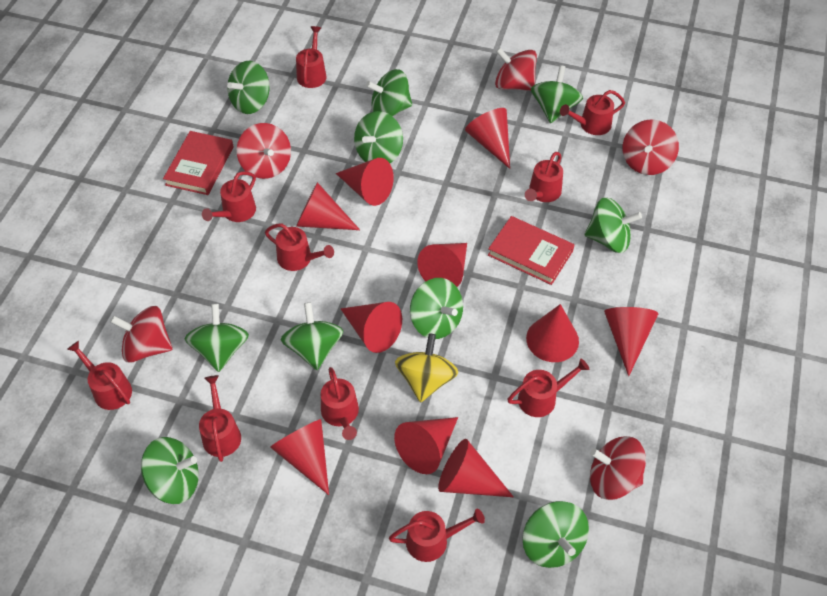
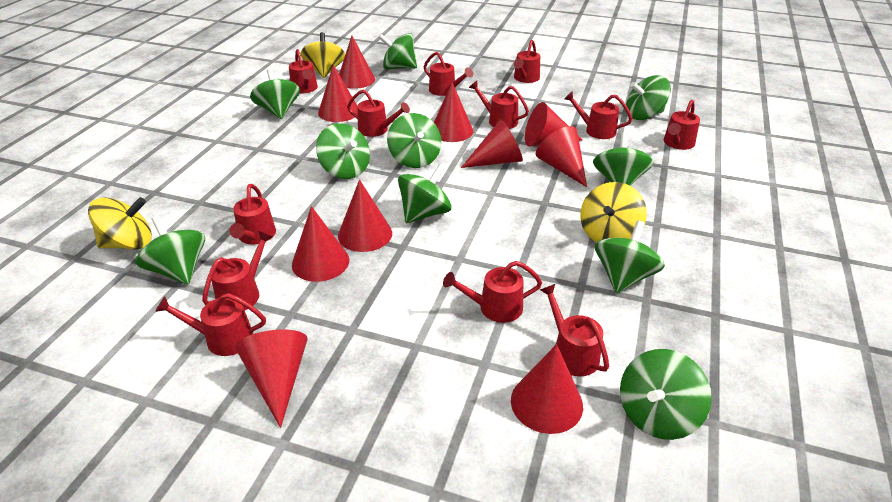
red book: 2 -> 0
red spinning top: 5 -> 0
red watering can: 10 -> 12
yellow spinning top: 1 -> 3

